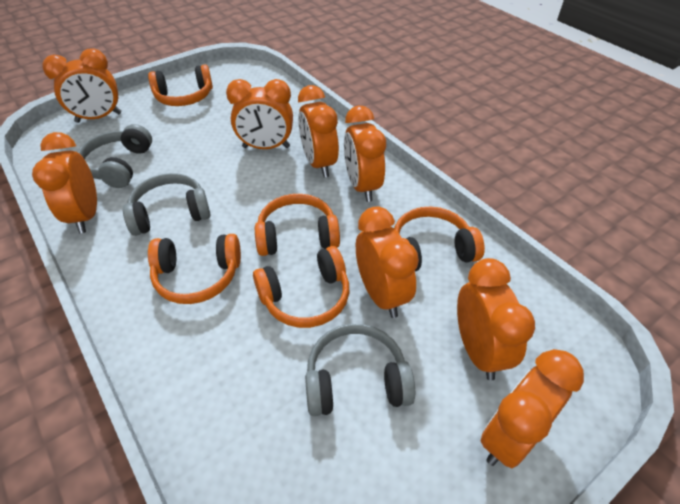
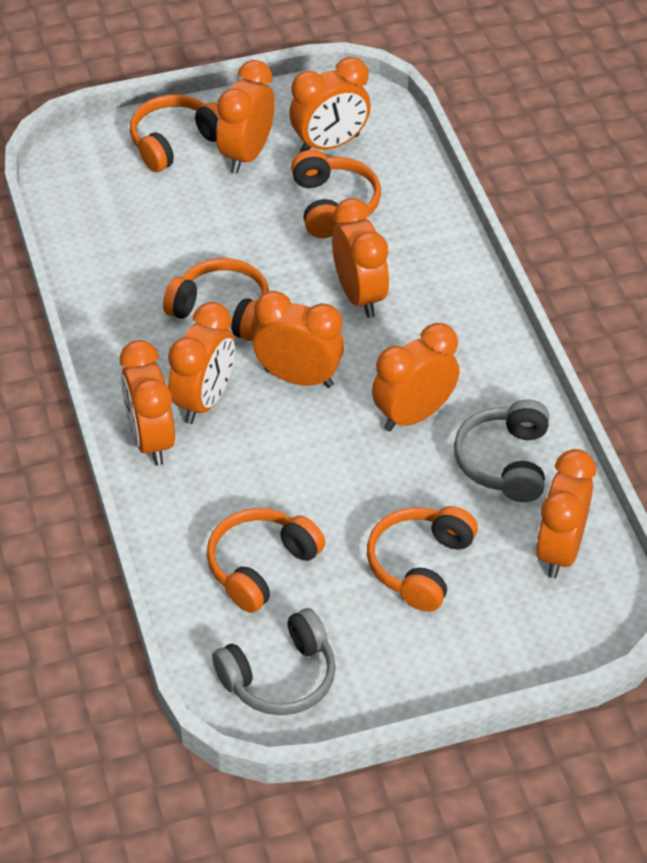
grey headphones: 3 -> 2

